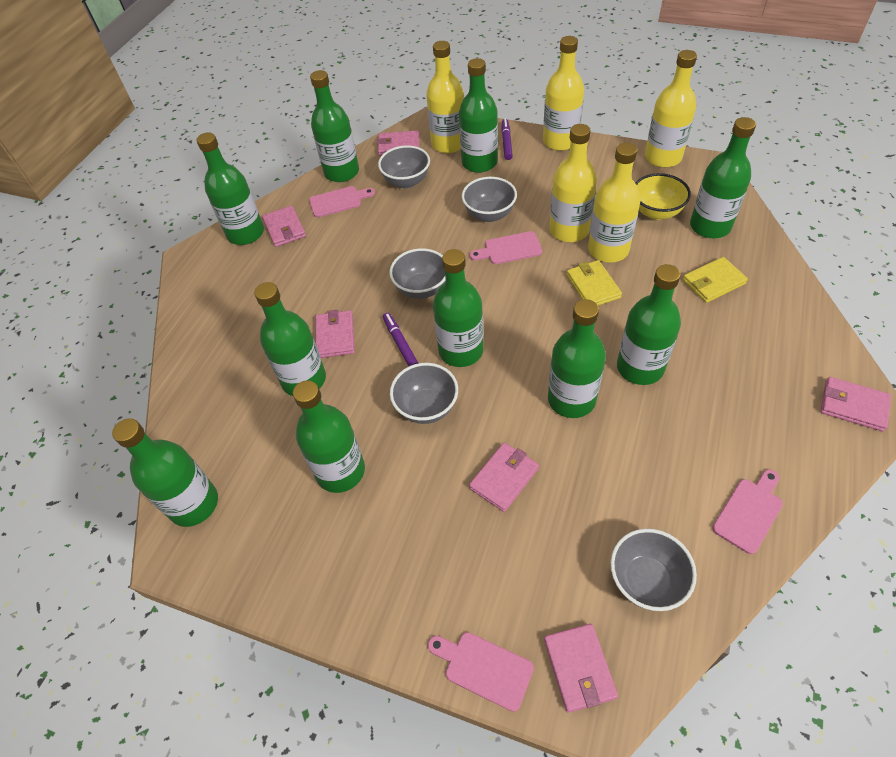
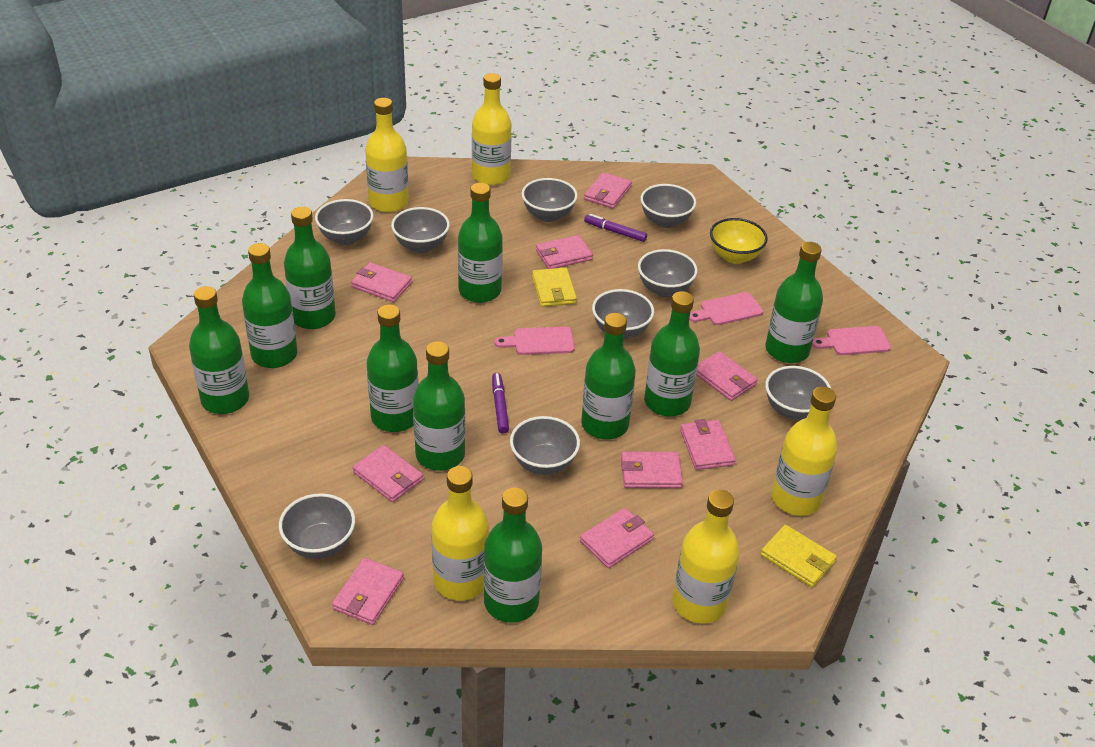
grey bowl: 5 -> 9
pink cutting board: 4 -> 3
pink wallet: 6 -> 9

